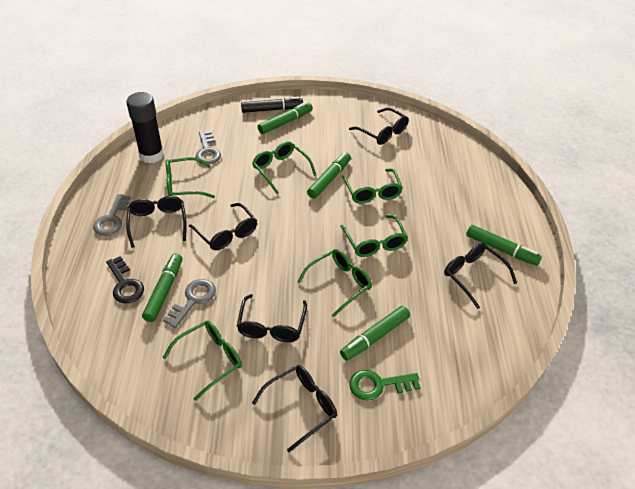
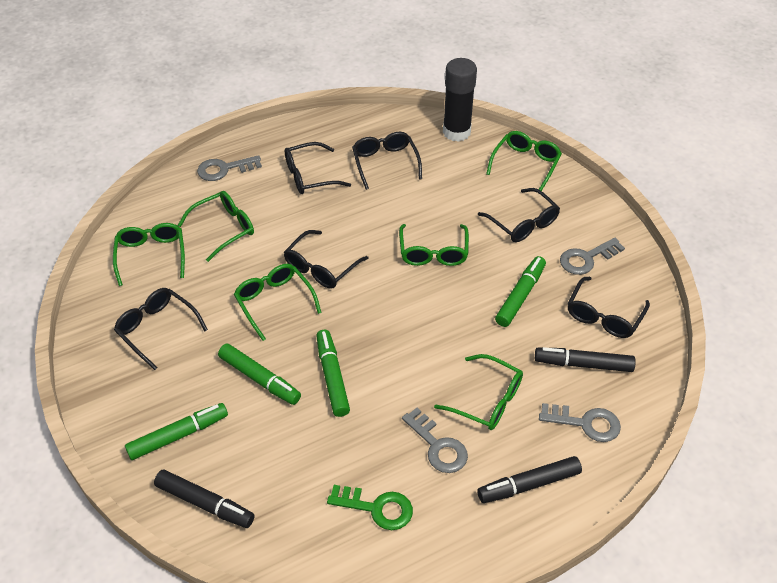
black key: 1 -> 0
black marker: 1 -> 3
green marker: 5 -> 4
grey key: 3 -> 4

